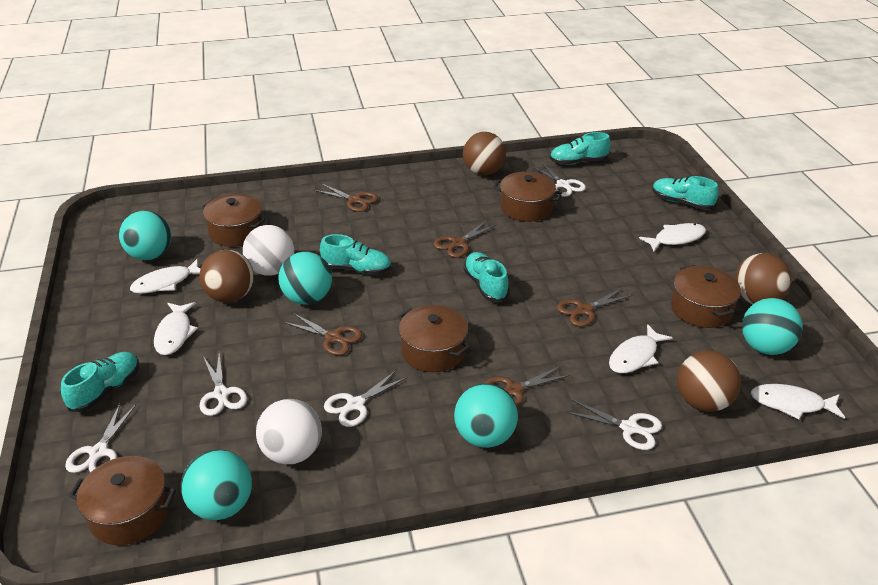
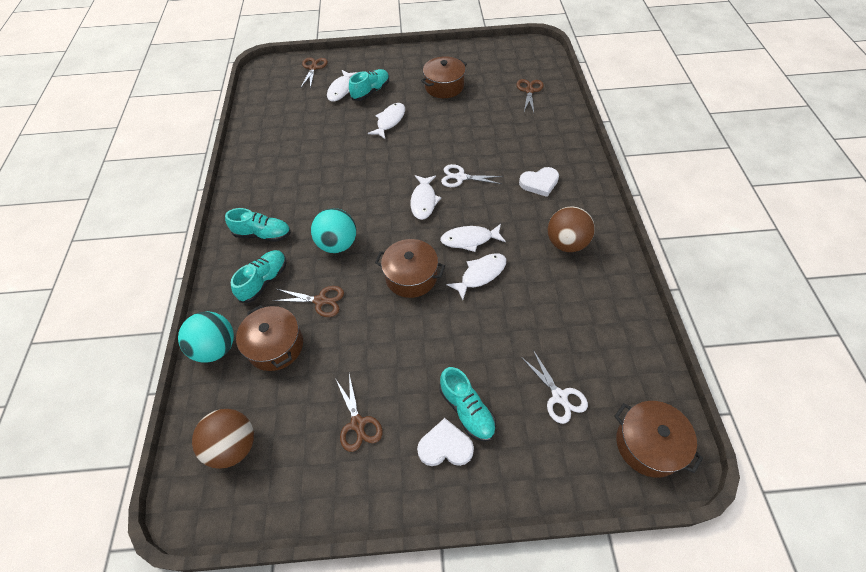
brown ball: 4 -> 2
brown pot: 5 -> 4
brown scissors: 5 -> 4
turquoise ball: 5 -> 2
turquoise shoe: 5 -> 4
white ball: 2 -> 0
white heart: 0 -> 2
white scissors: 5 -> 2

